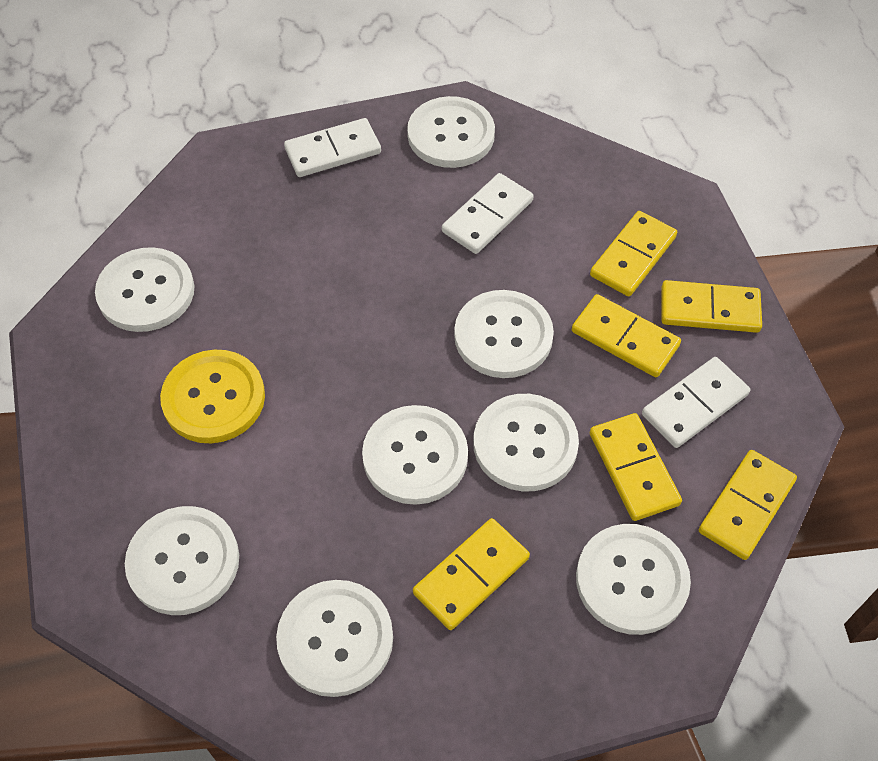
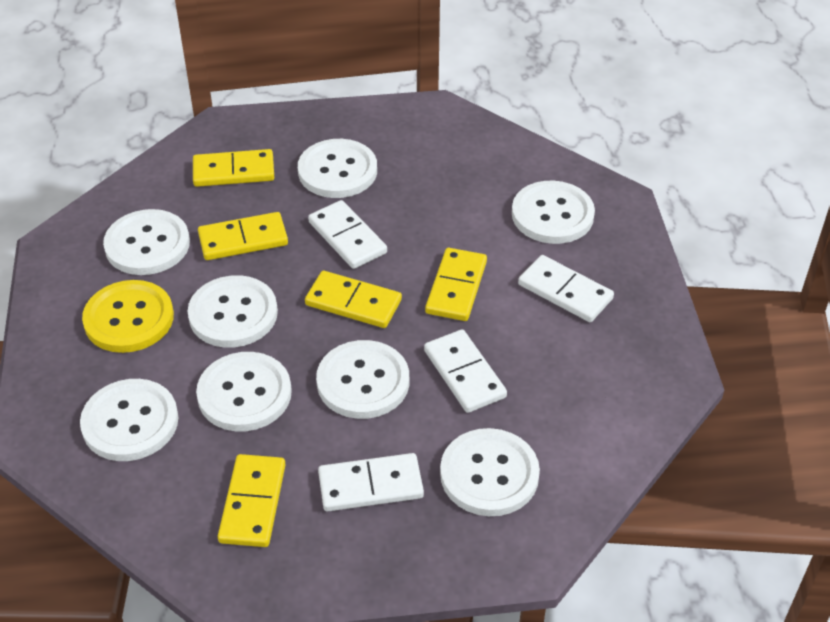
white domino: 3 -> 4
yellow domino: 6 -> 5

